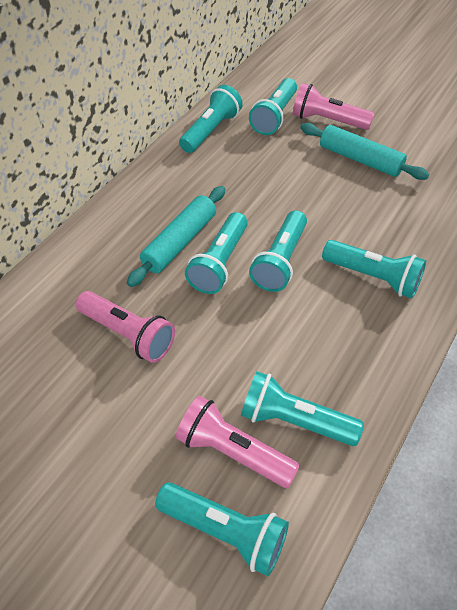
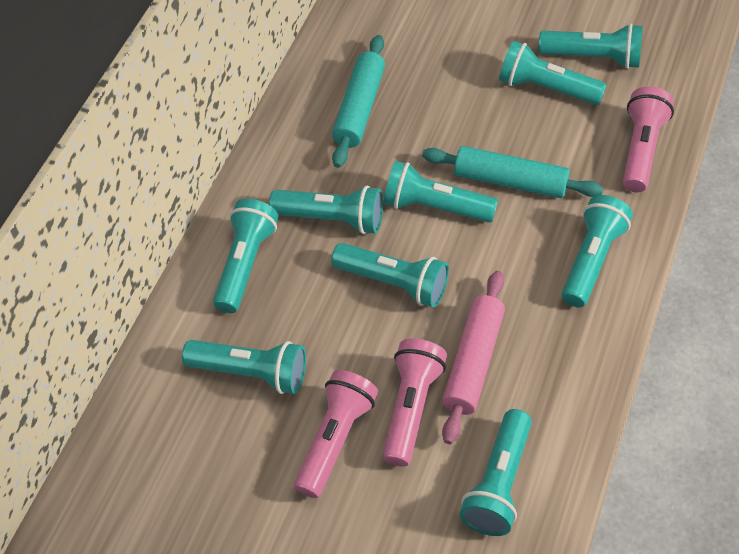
pink rolling pin: 0 -> 1
turquoise flashlight: 7 -> 9

